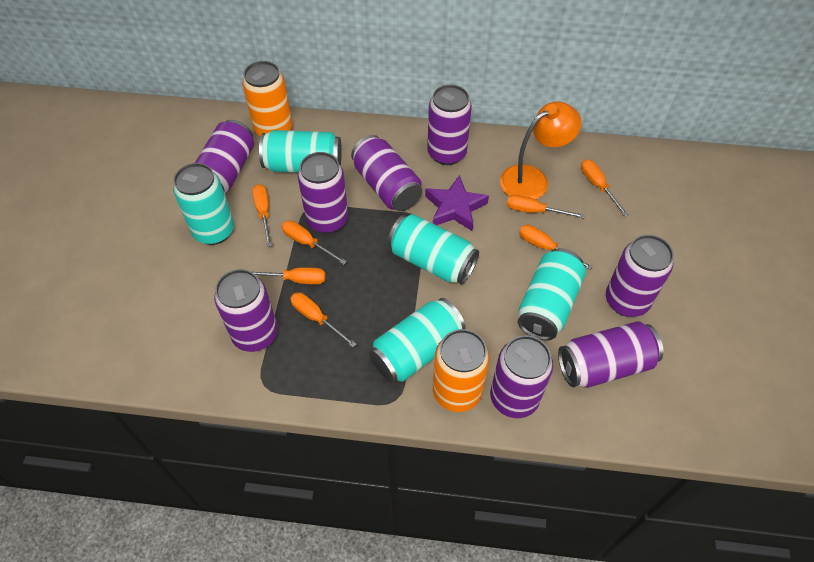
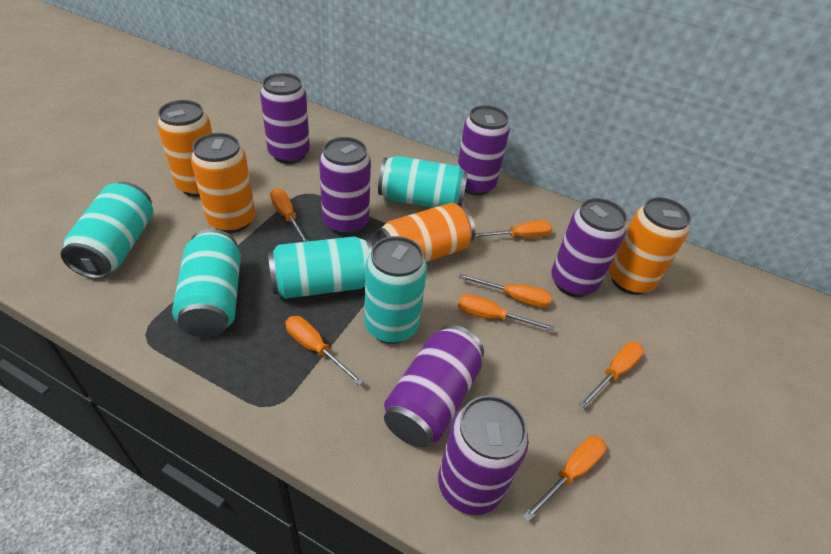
orange can: 2 -> 4
orange lamp: 1 -> 0
purple can: 8 -> 6
purple star: 1 -> 0

